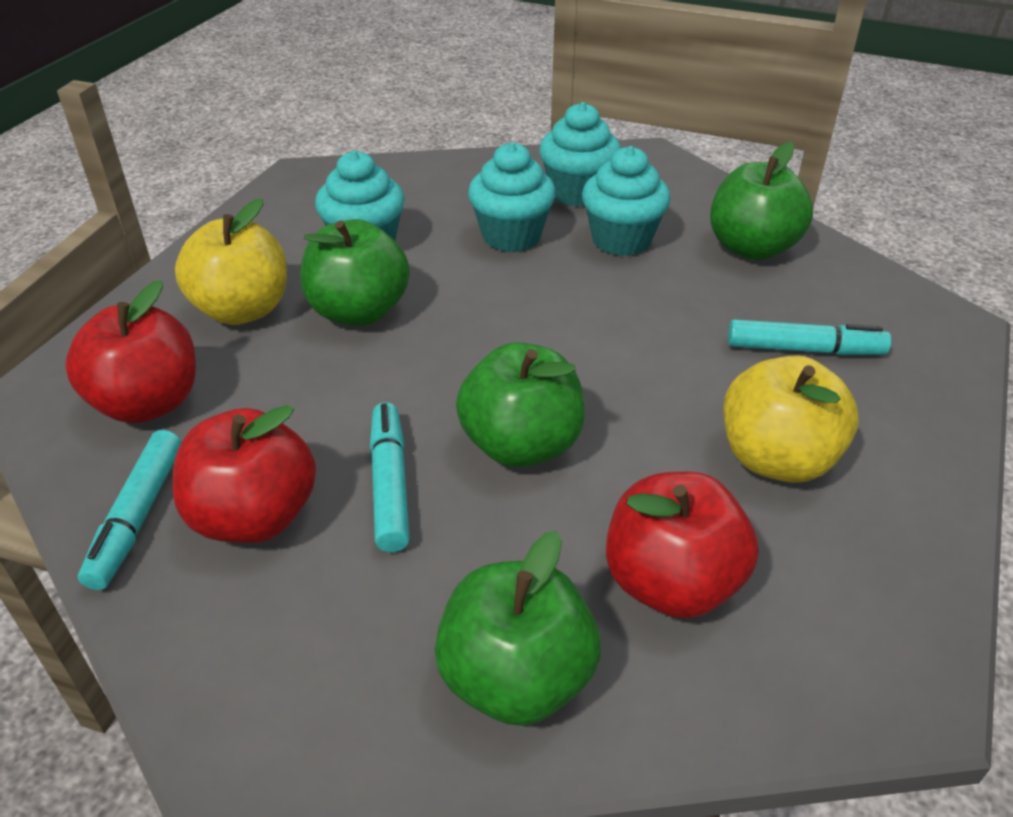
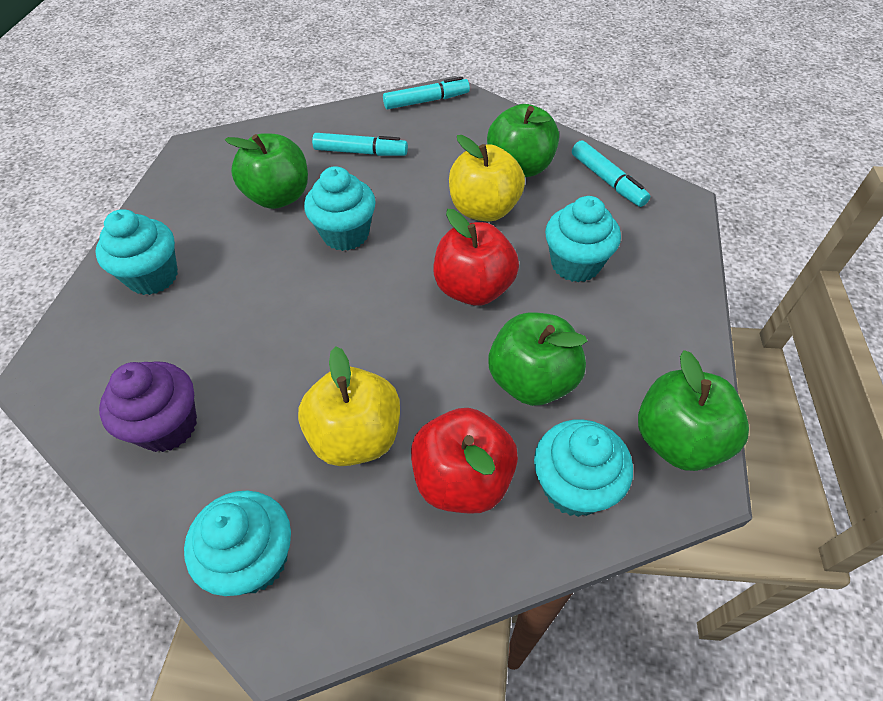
purple cupcake: 0 -> 1
red apple: 3 -> 2
turquoise cupcake: 4 -> 5

